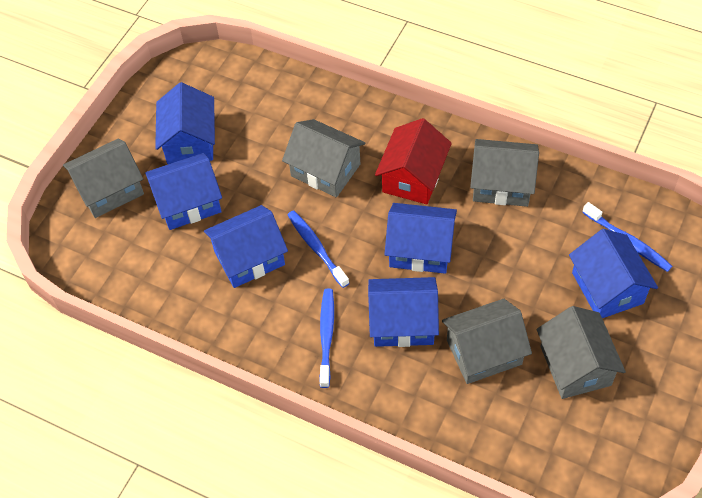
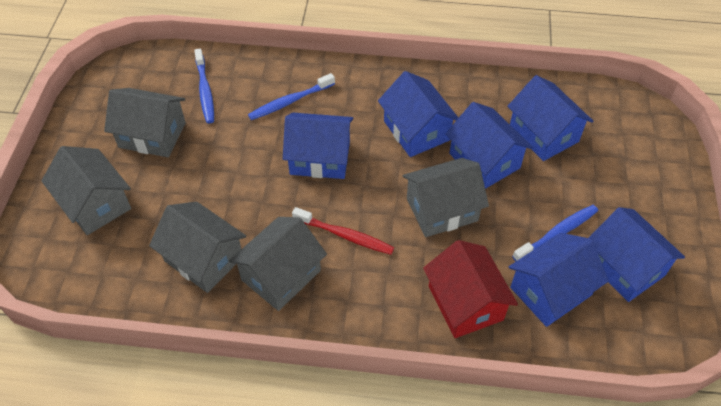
red toothbrush: 0 -> 1

